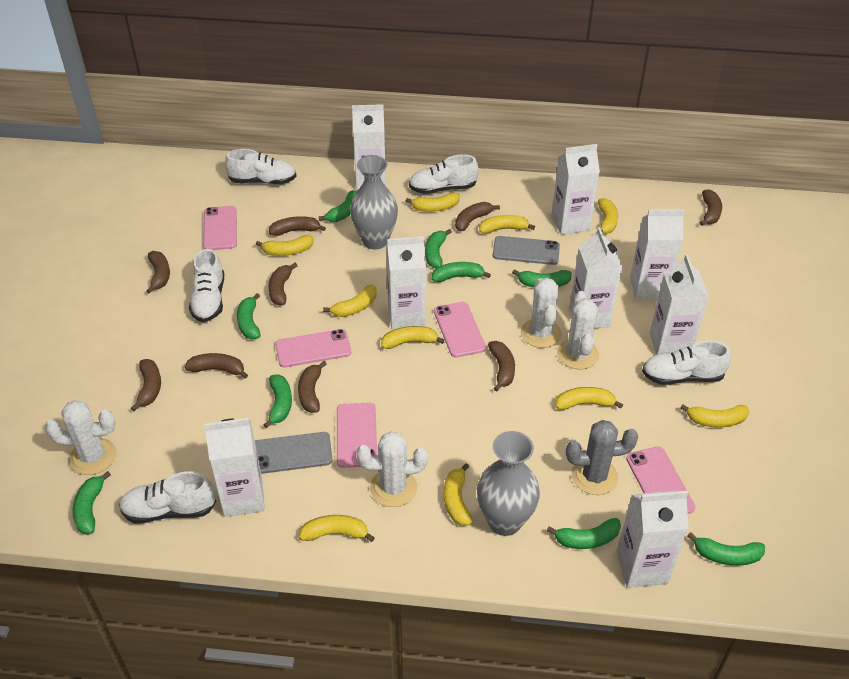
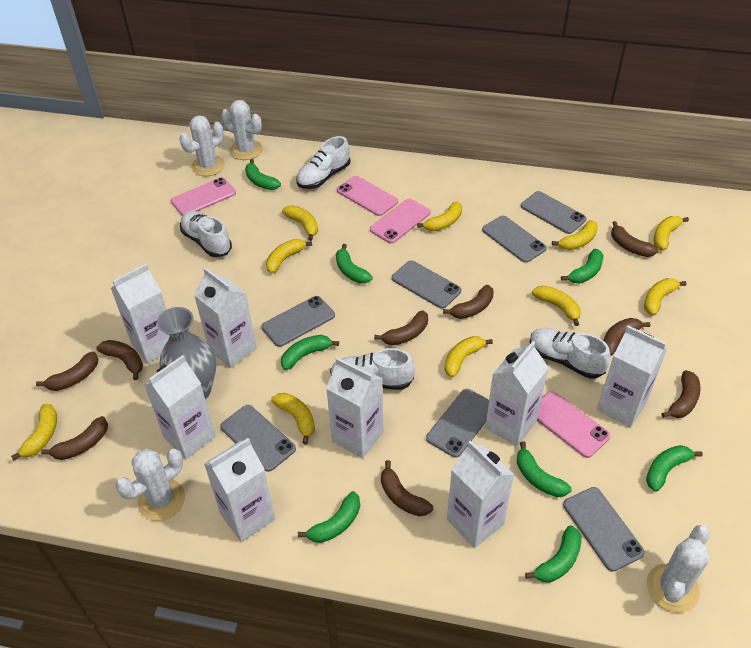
green banana: 9 -> 8
grey cactus: 1 -> 0
grey phone: 2 -> 7
grey vase: 2 -> 1
pink phone: 5 -> 4
white shoe: 5 -> 4

